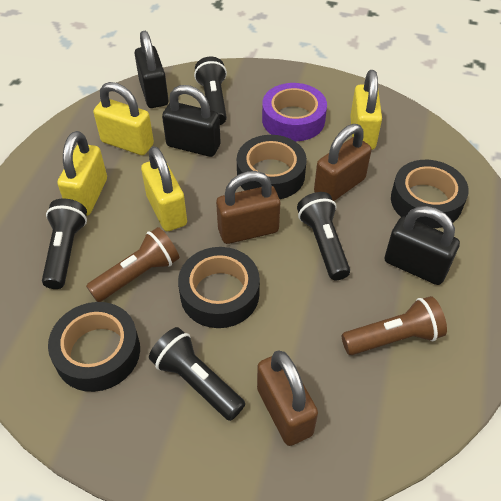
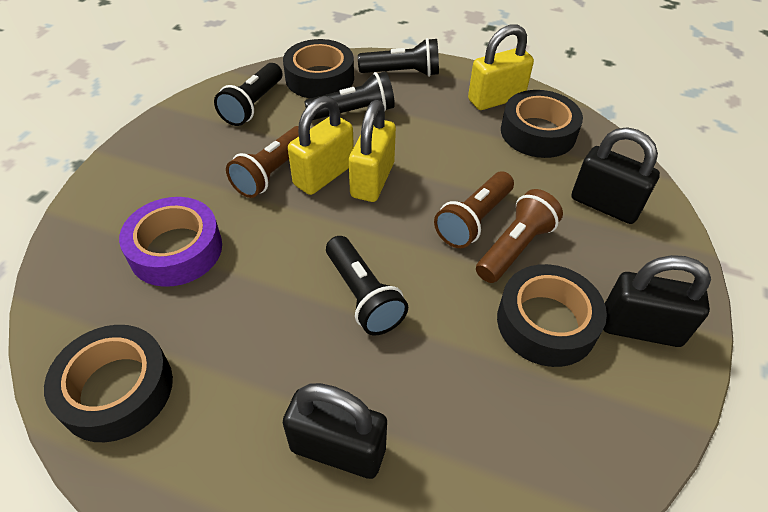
brown flashlight: 2 -> 3
brown padlock: 3 -> 0
yellow padlock: 4 -> 3

